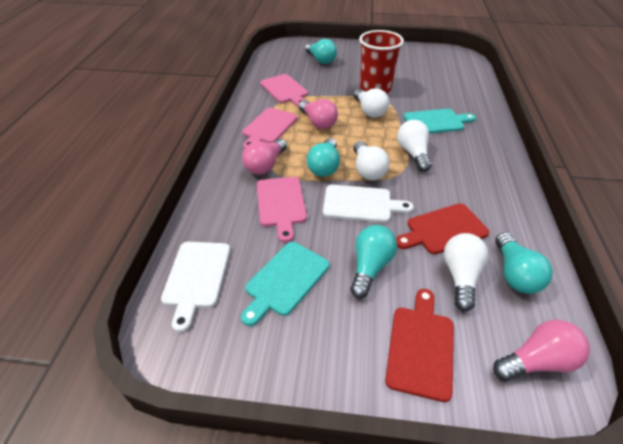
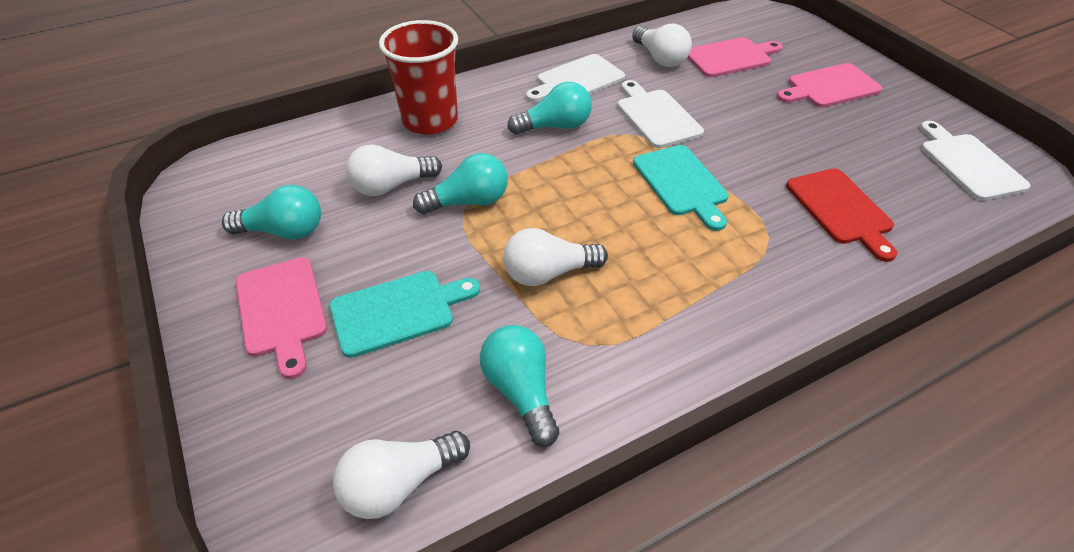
pink light bulb: 3 -> 0
red cutting board: 2 -> 1
white cutting board: 2 -> 3

